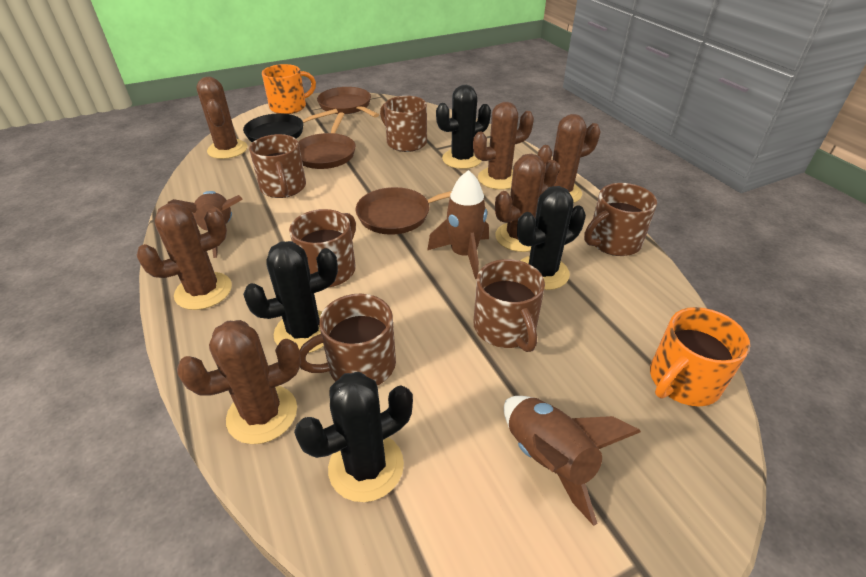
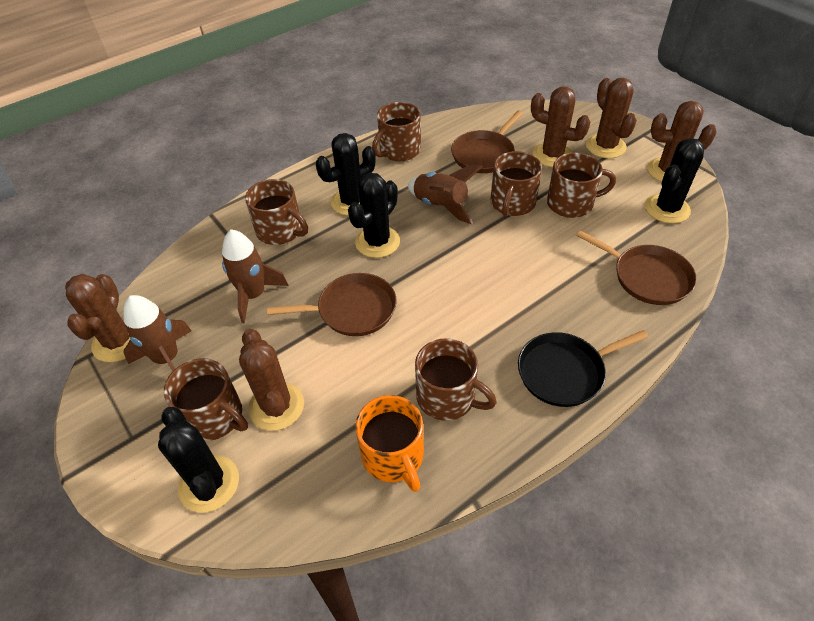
brown cactus: 6 -> 5
orange mug: 2 -> 1

